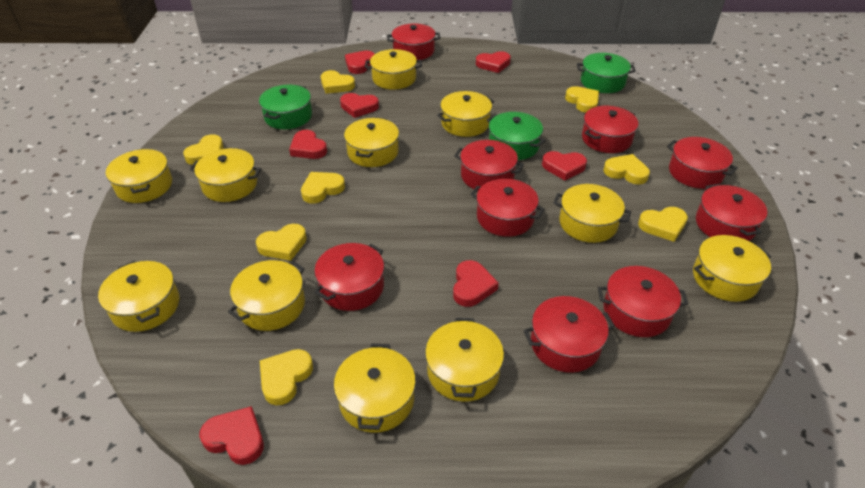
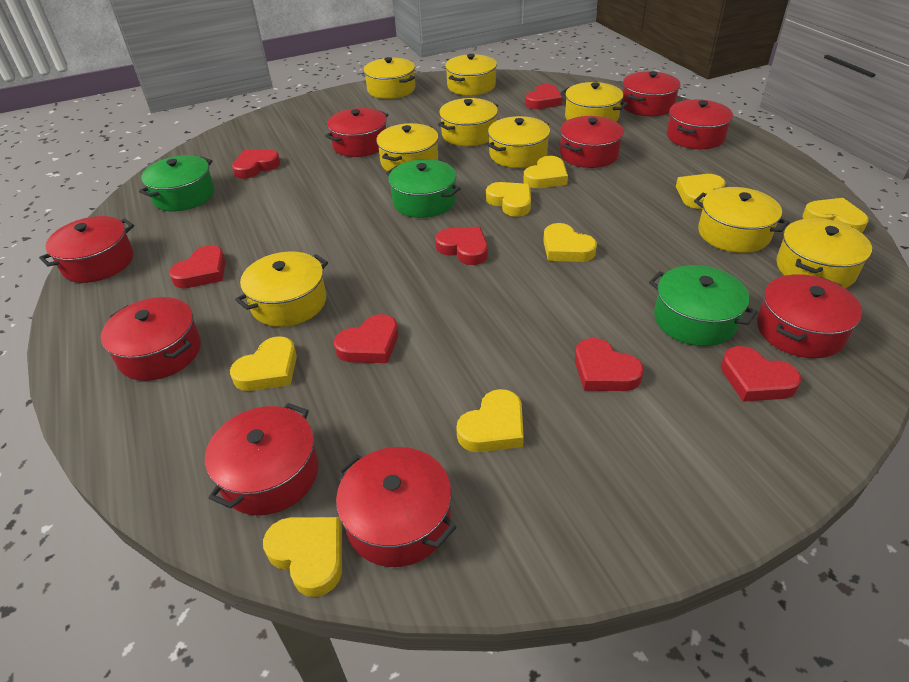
yellow pot: 11 -> 9

